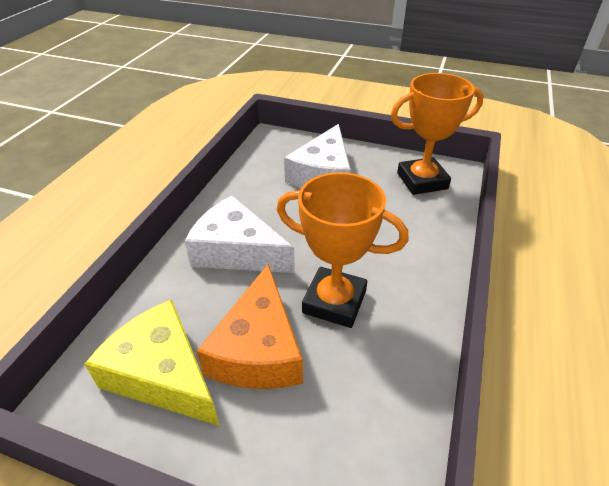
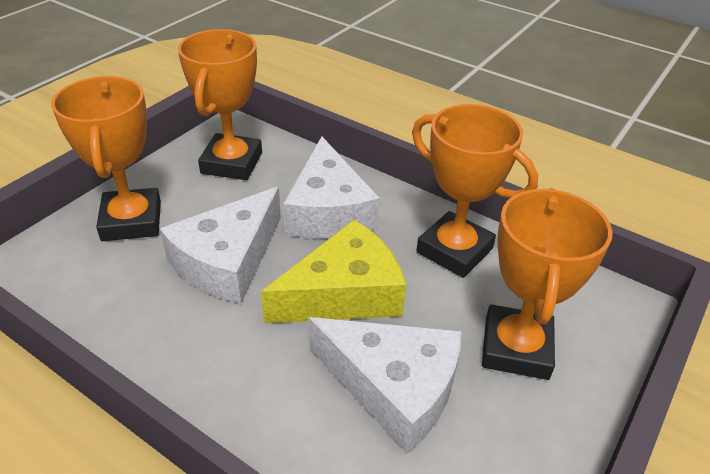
orange cheese: 1 -> 0
orange trophy: 2 -> 4
white cheese: 2 -> 3

